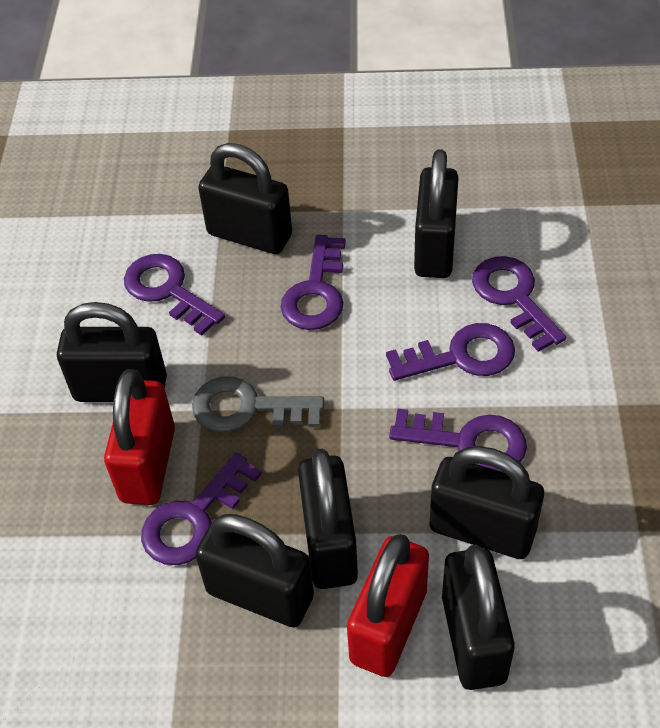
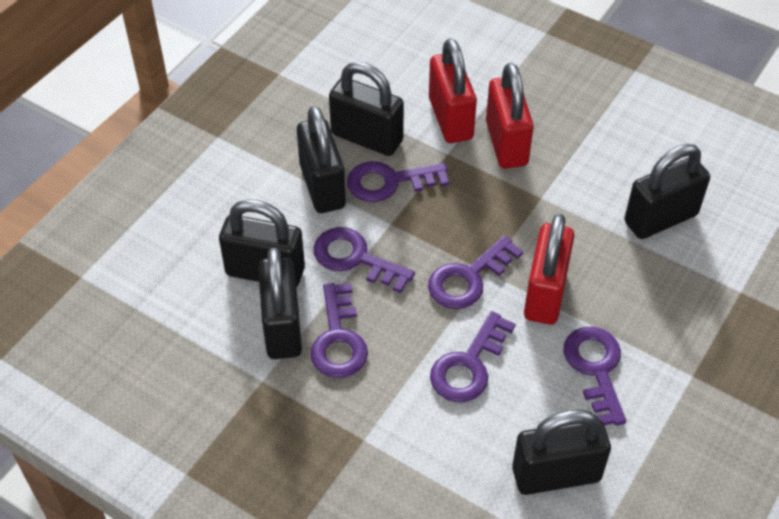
black padlock: 7 -> 6
grey key: 1 -> 0
red padlock: 2 -> 3

